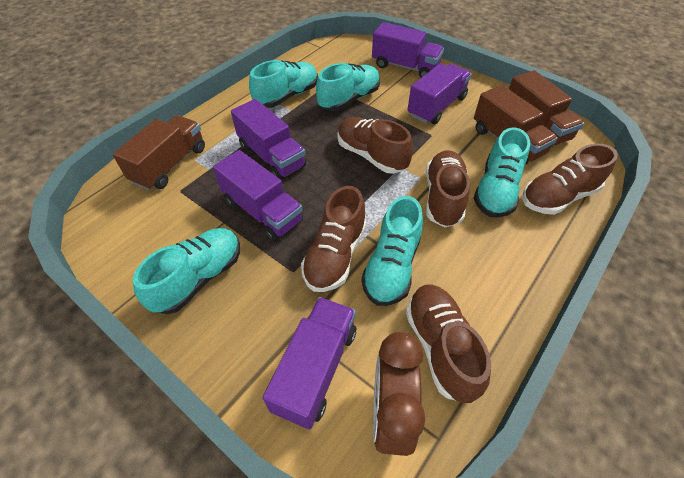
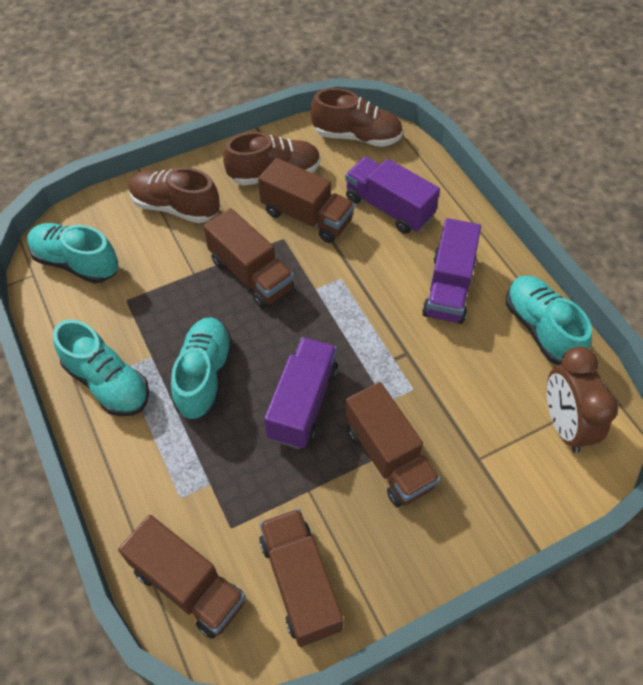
brown shoe: 5 -> 3
brown truck: 3 -> 5
purple truck: 5 -> 3
turquoise shoe: 5 -> 4

